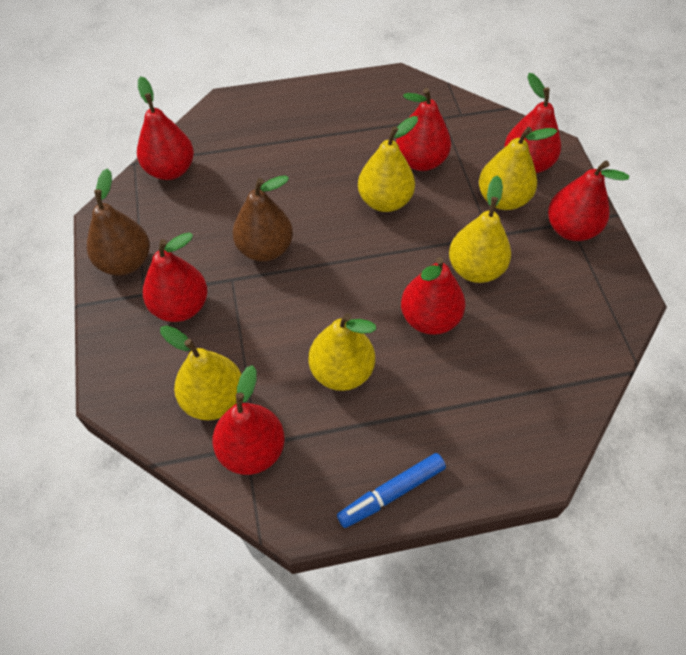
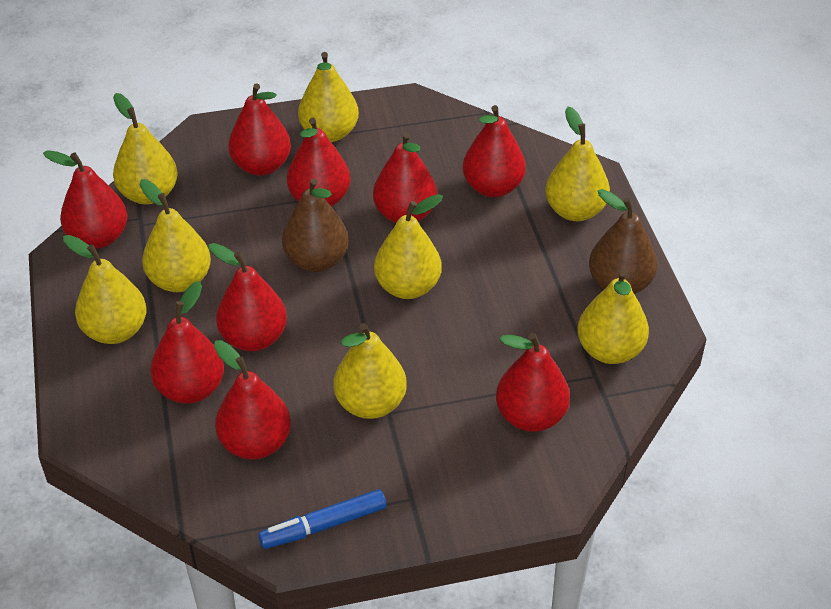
red pear: 7 -> 9
yellow pear: 5 -> 8

